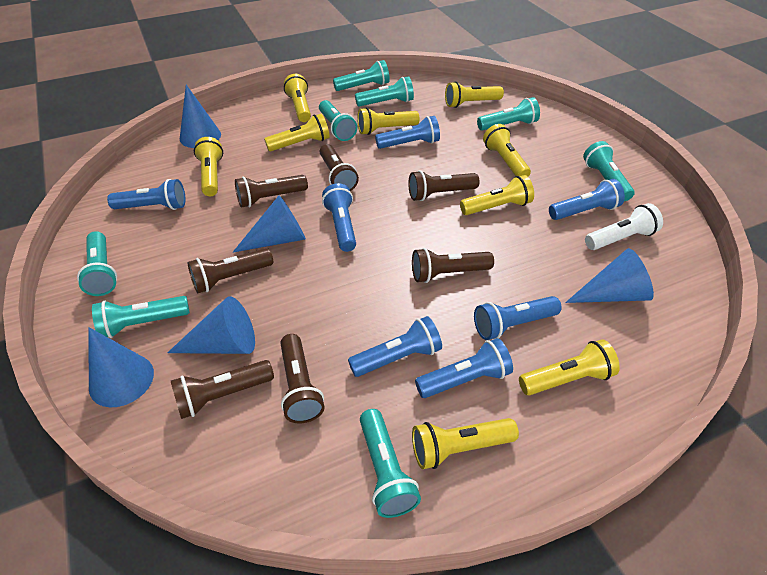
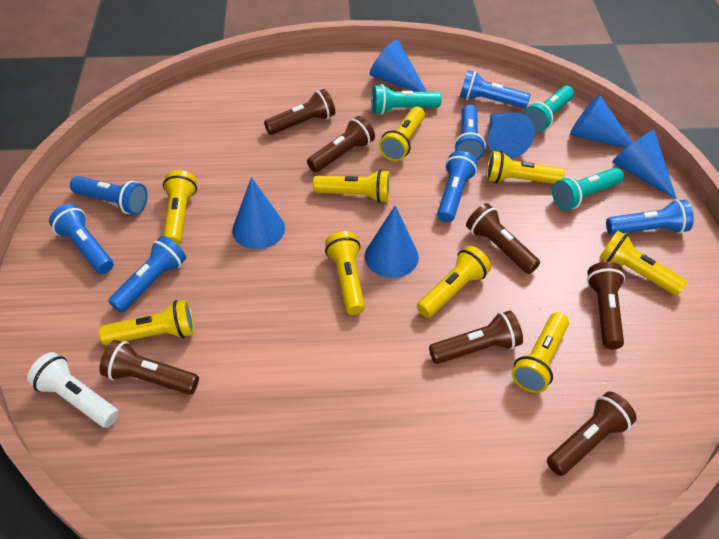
blue cone: 5 -> 6
turquoise flashlight: 8 -> 3

